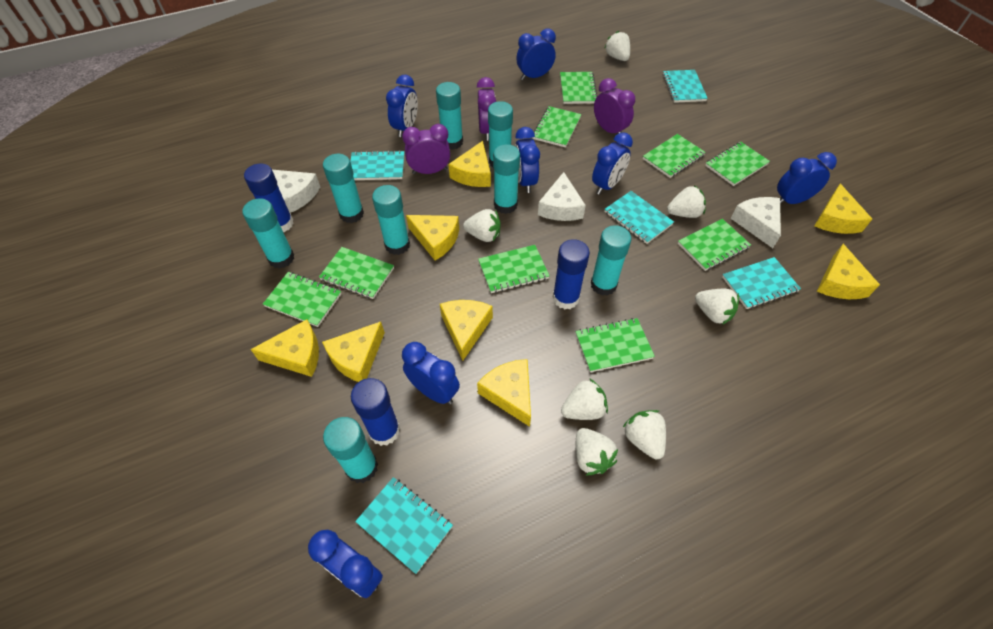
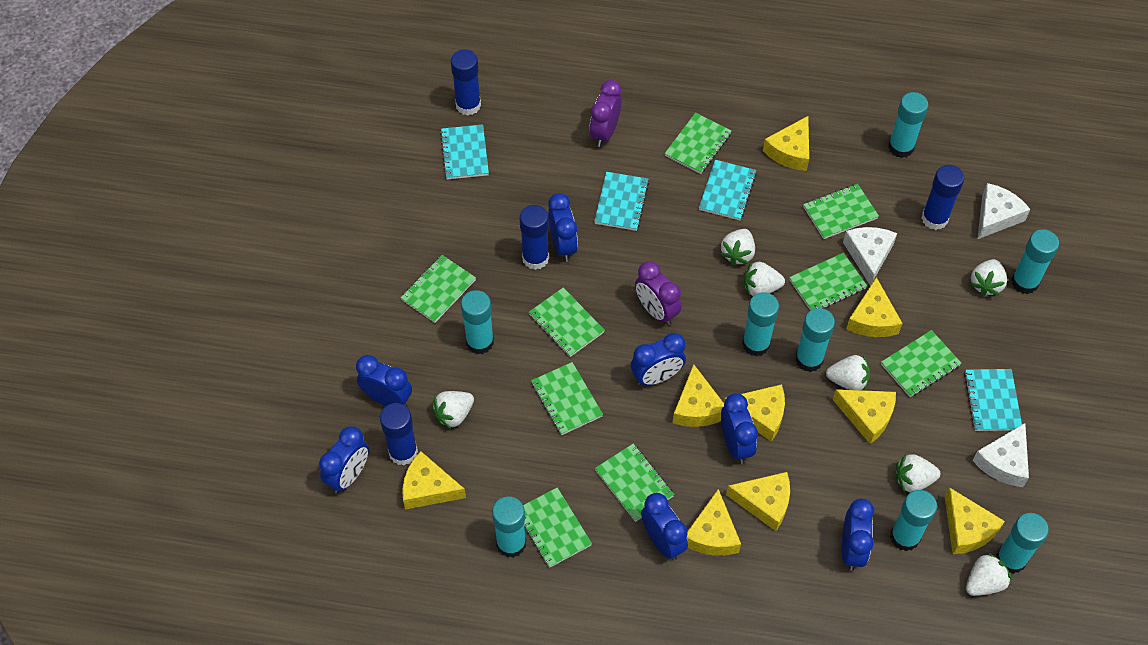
blue glue stick: 3 -> 4
purple clock: 3 -> 2
turquoise notebook: 5 -> 4
yellow cheese: 8 -> 9

